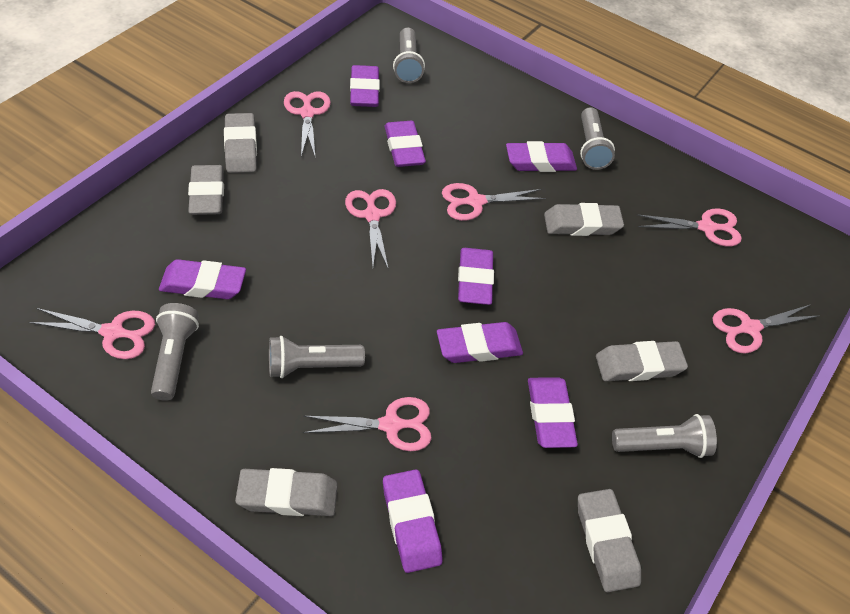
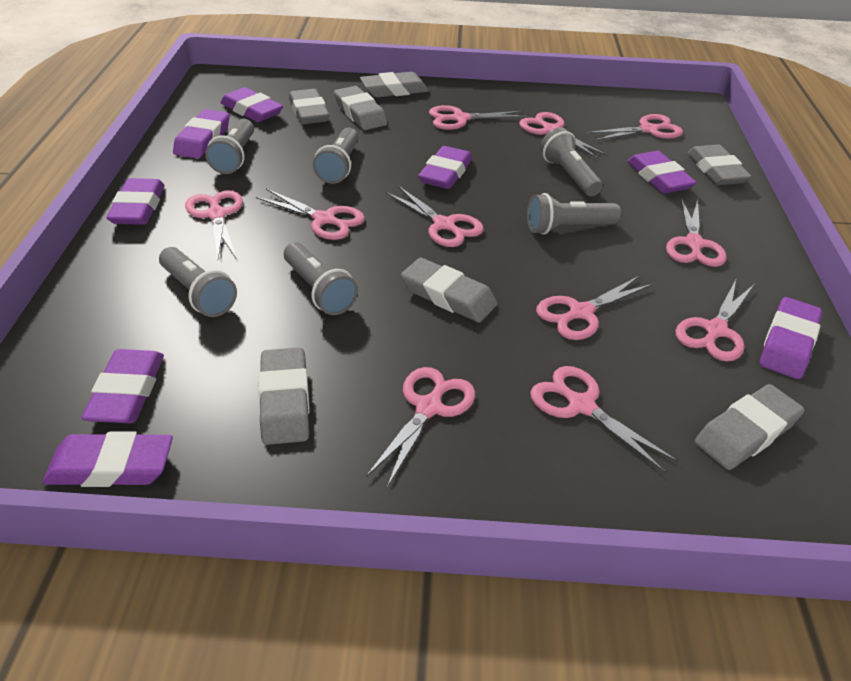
grey eraser: 6 -> 7
grey flashlight: 5 -> 6
pink scissors: 7 -> 11

